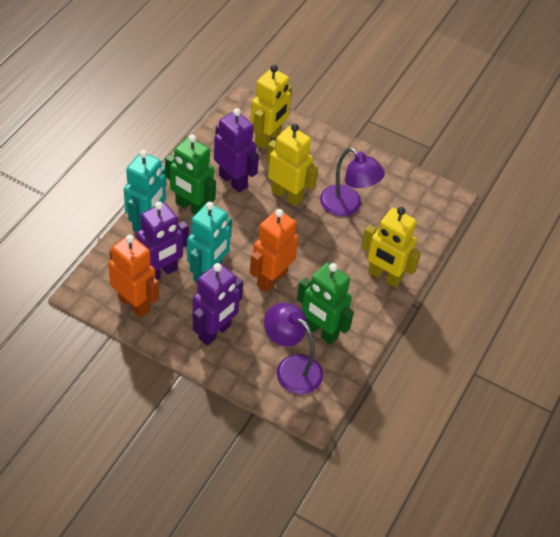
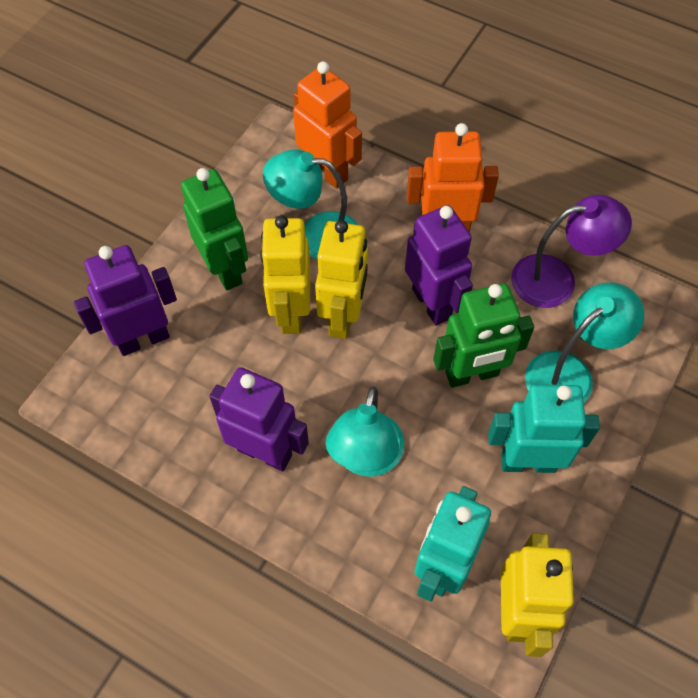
purple lamp: 2 -> 1
turquoise lamp: 0 -> 3

